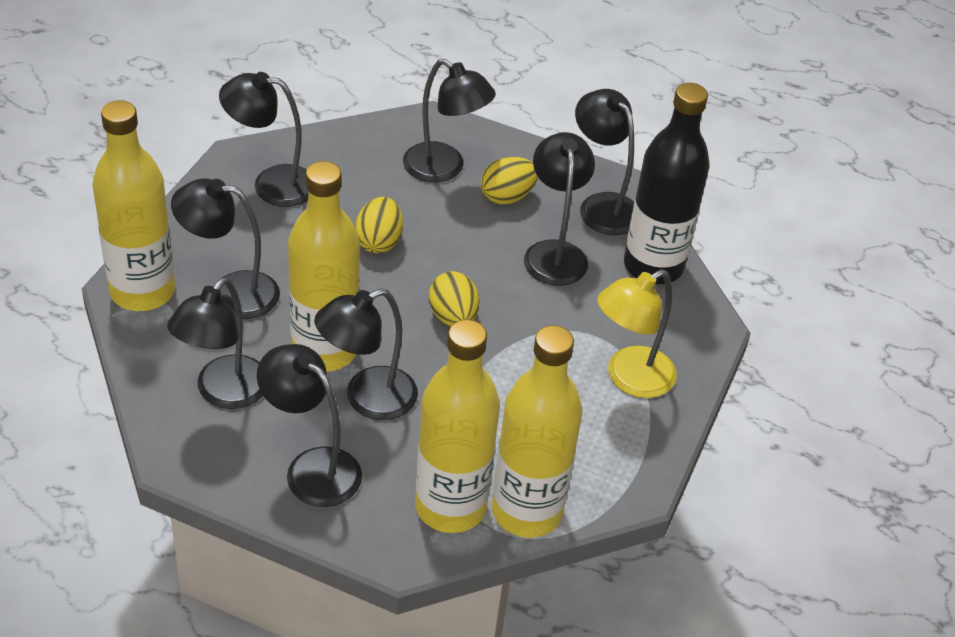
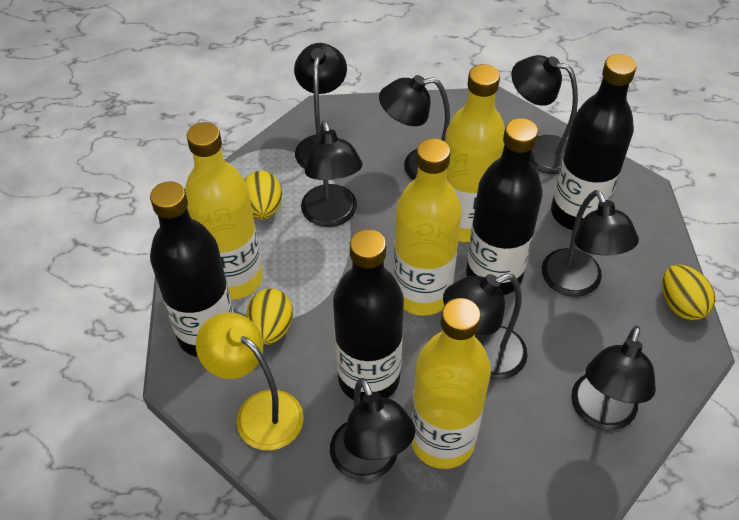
black bottle: 1 -> 4

